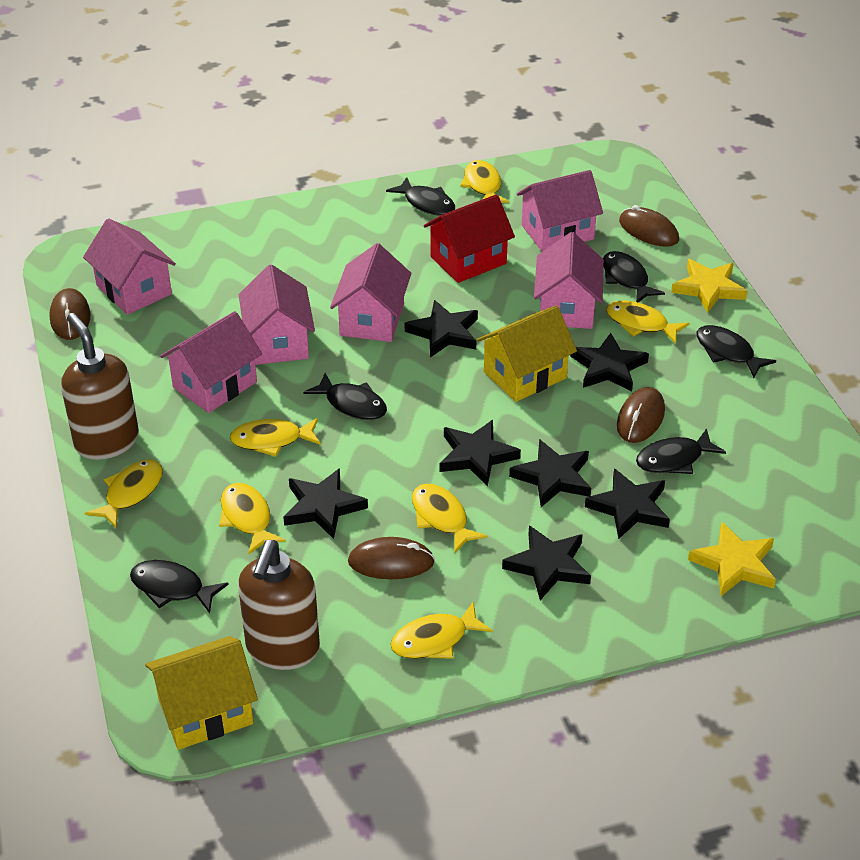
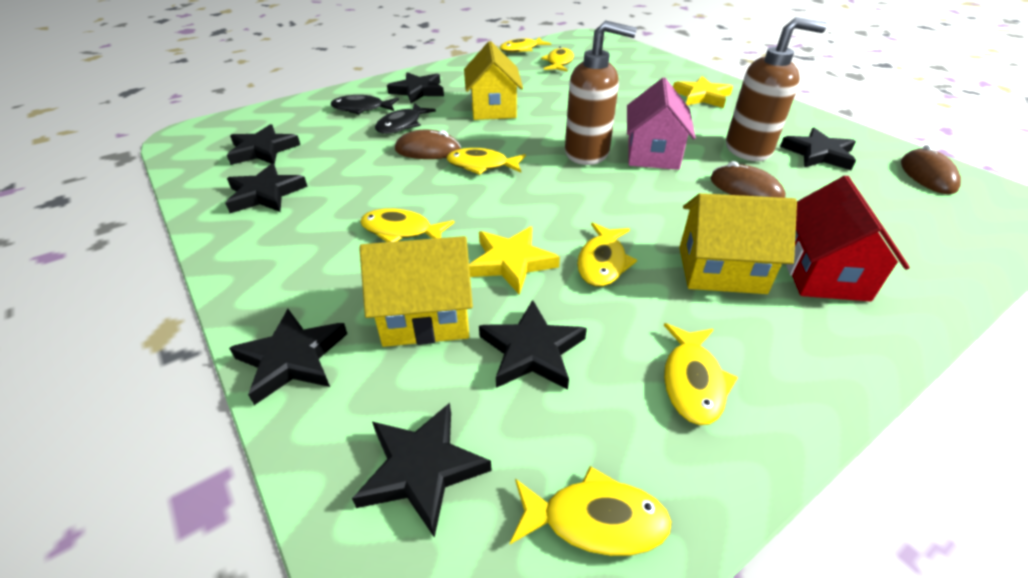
black fish: 6 -> 2
brown mouse: 4 -> 3
pink house: 6 -> 1
yellow house: 2 -> 3

